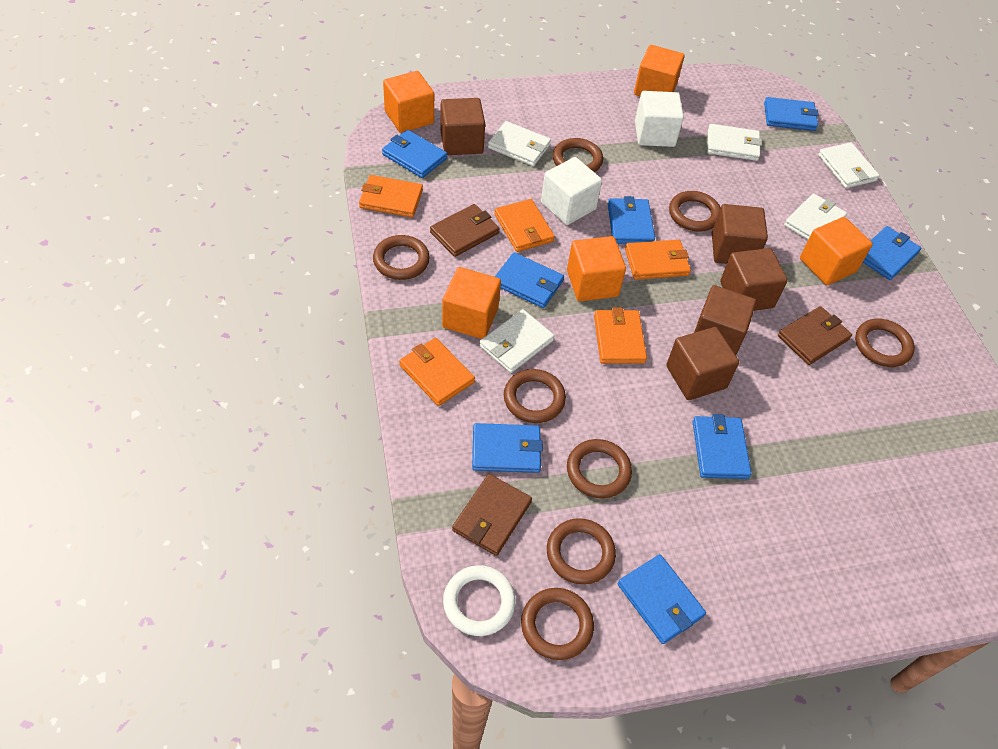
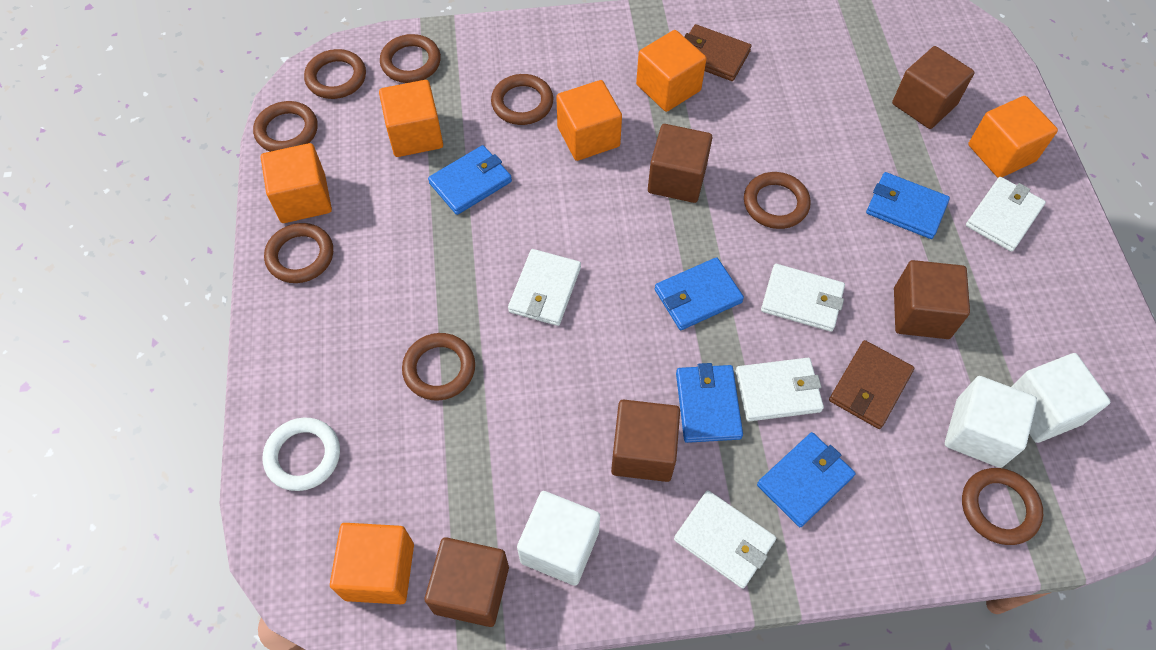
blue wallet: 8 -> 5
brown wallet: 3 -> 2
orange cube: 5 -> 6
orange wallet: 5 -> 0
white cube: 2 -> 3

